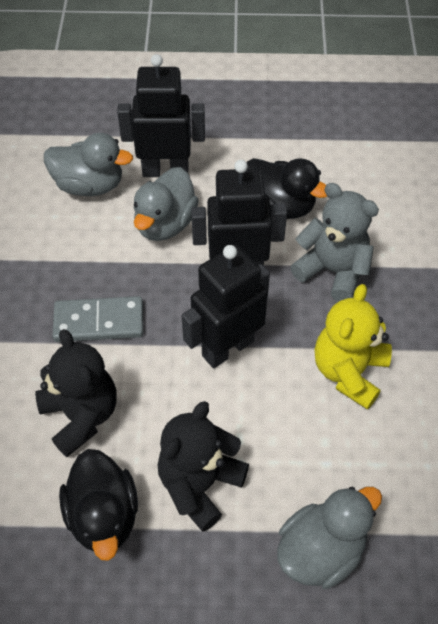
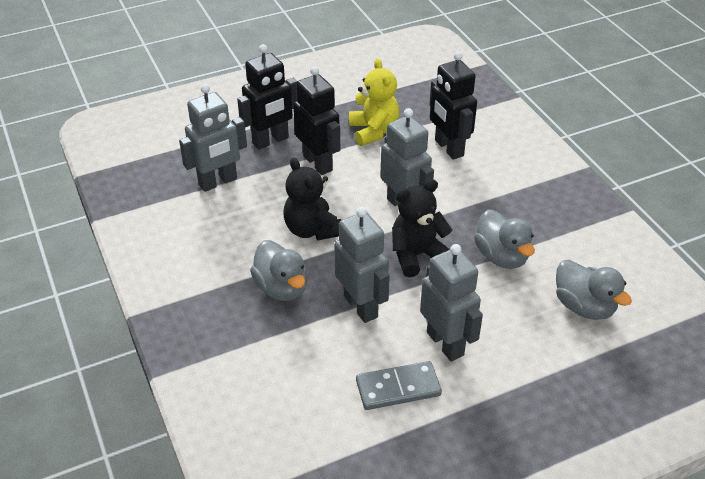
black duck: 2 -> 0
grey robot: 0 -> 4
grey teddy bear: 1 -> 0

